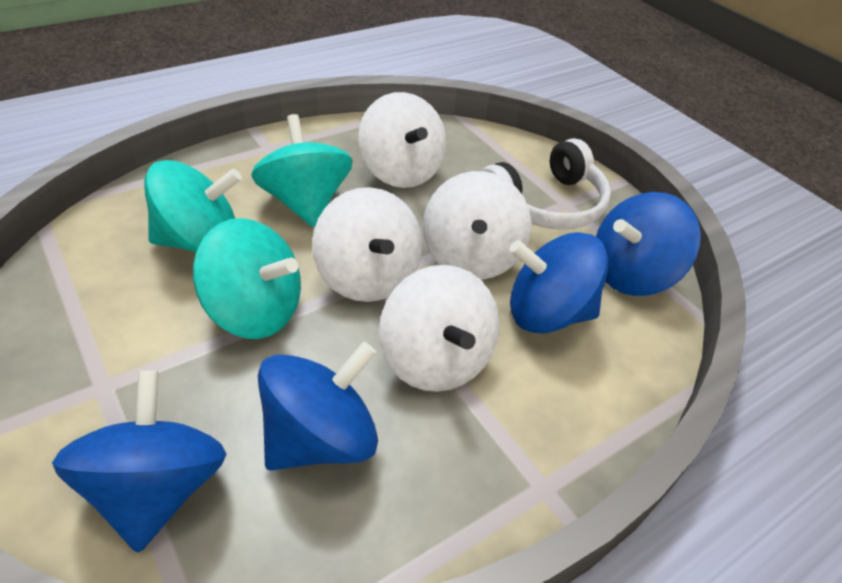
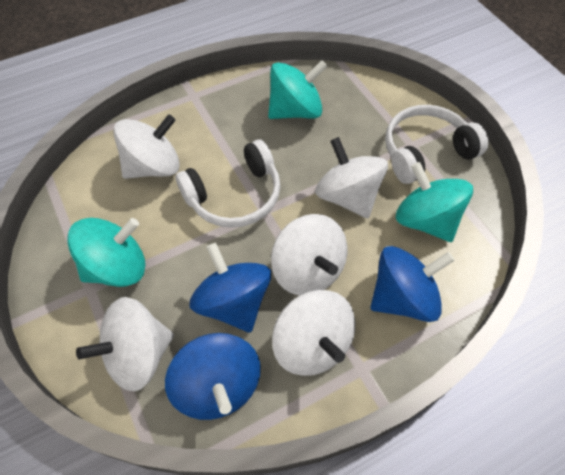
blue spinning top: 4 -> 3
white headphones: 1 -> 2
white spinning top: 4 -> 5

